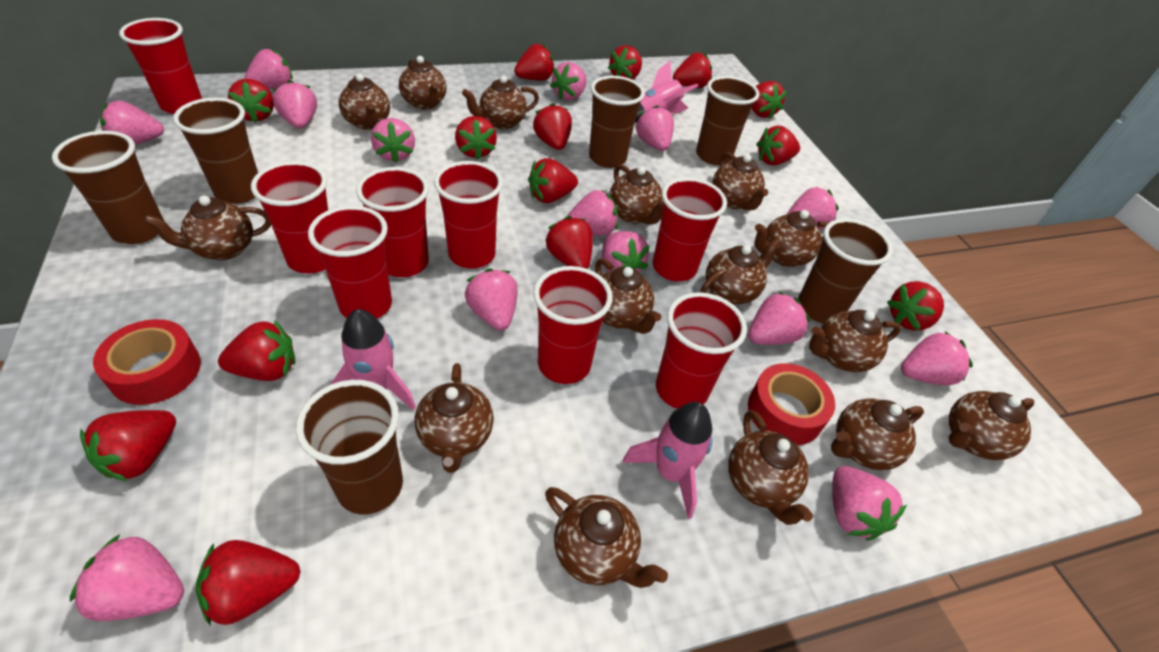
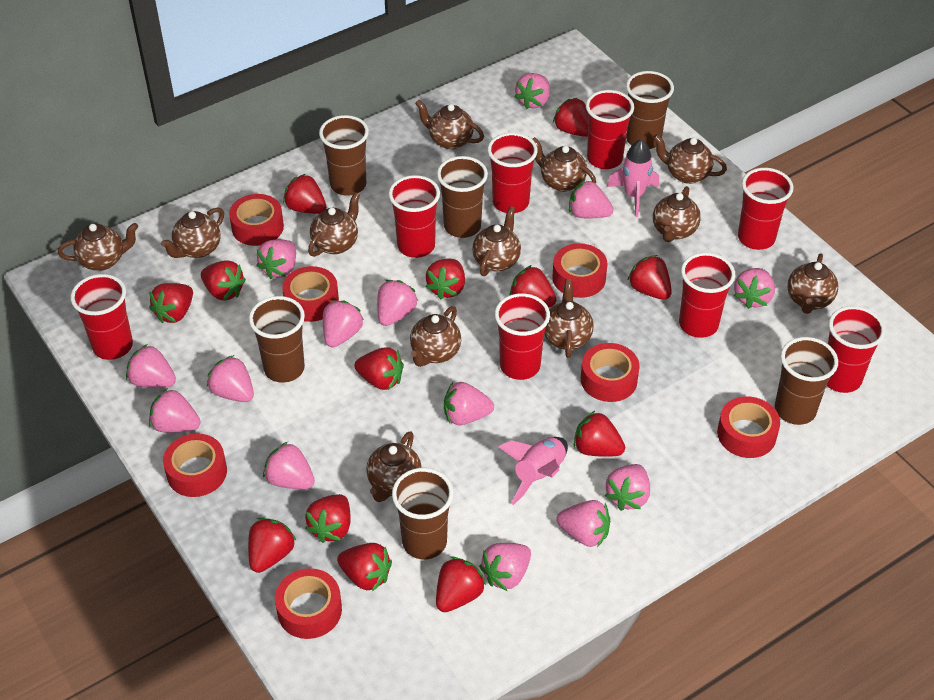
brown teapot: 15 -> 12
pink rocket: 3 -> 2
red strawberry: 14 -> 13
red tape: 2 -> 7

